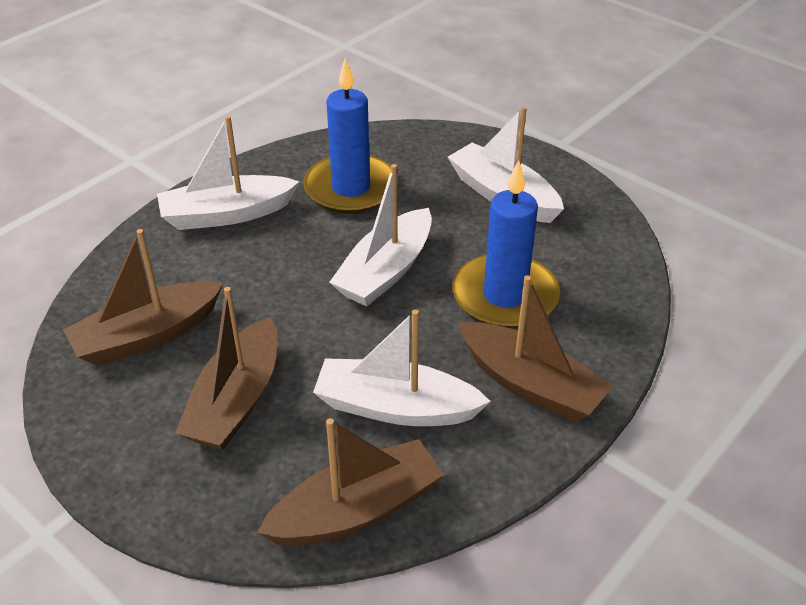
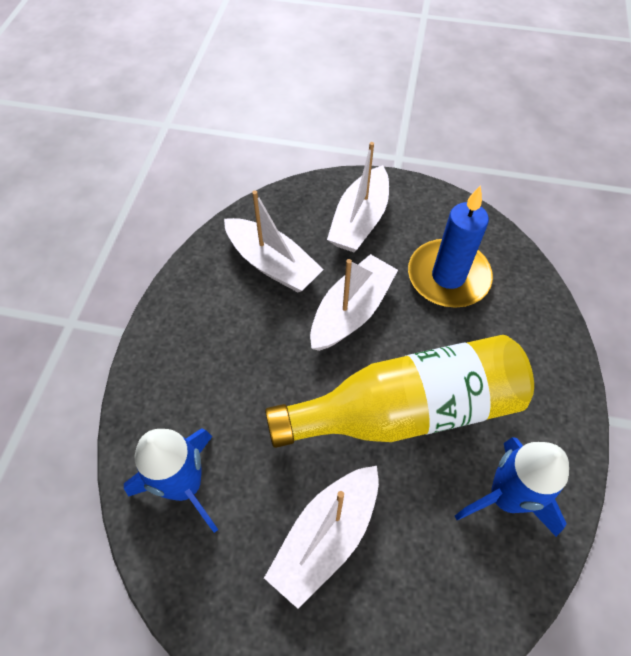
blue candle: 2 -> 1
blue rocket: 0 -> 2
brown boat: 4 -> 0
yellow bottle: 0 -> 1

